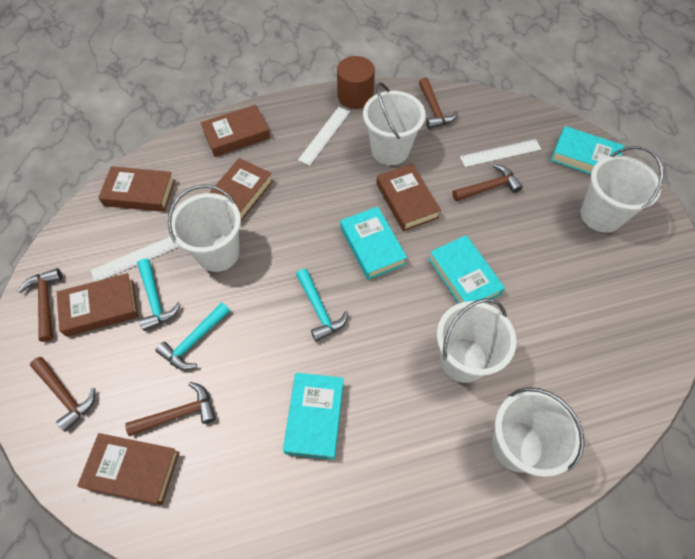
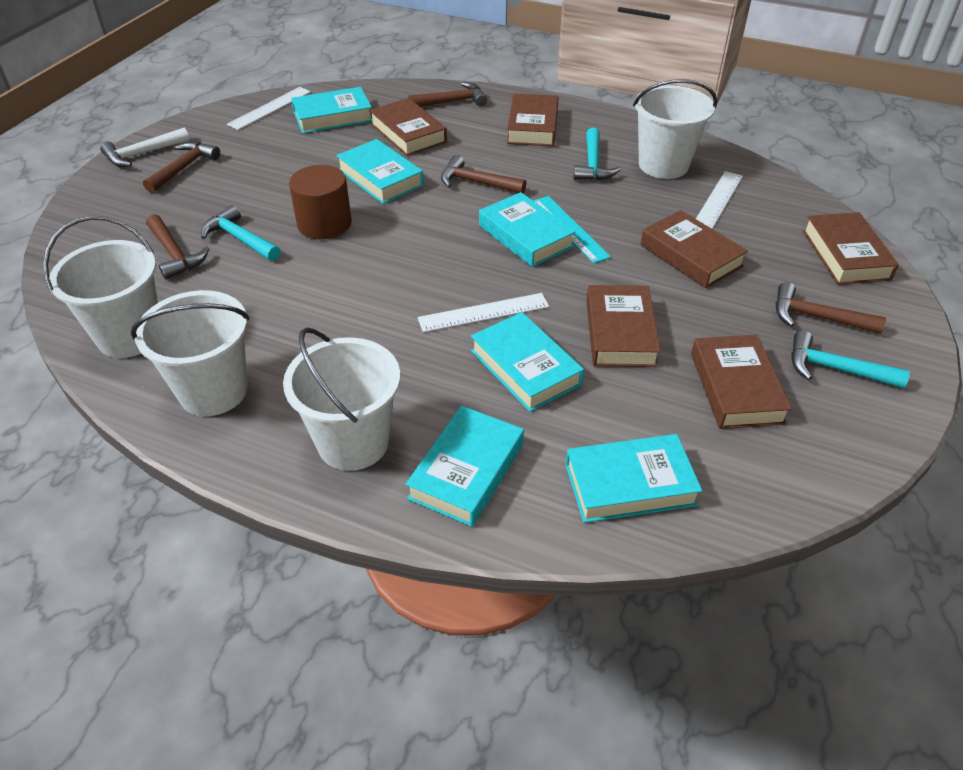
turquoise book: 4 -> 6
turquoise ruler: 0 -> 1
white bucket: 5 -> 4
white hammer: 0 -> 1

